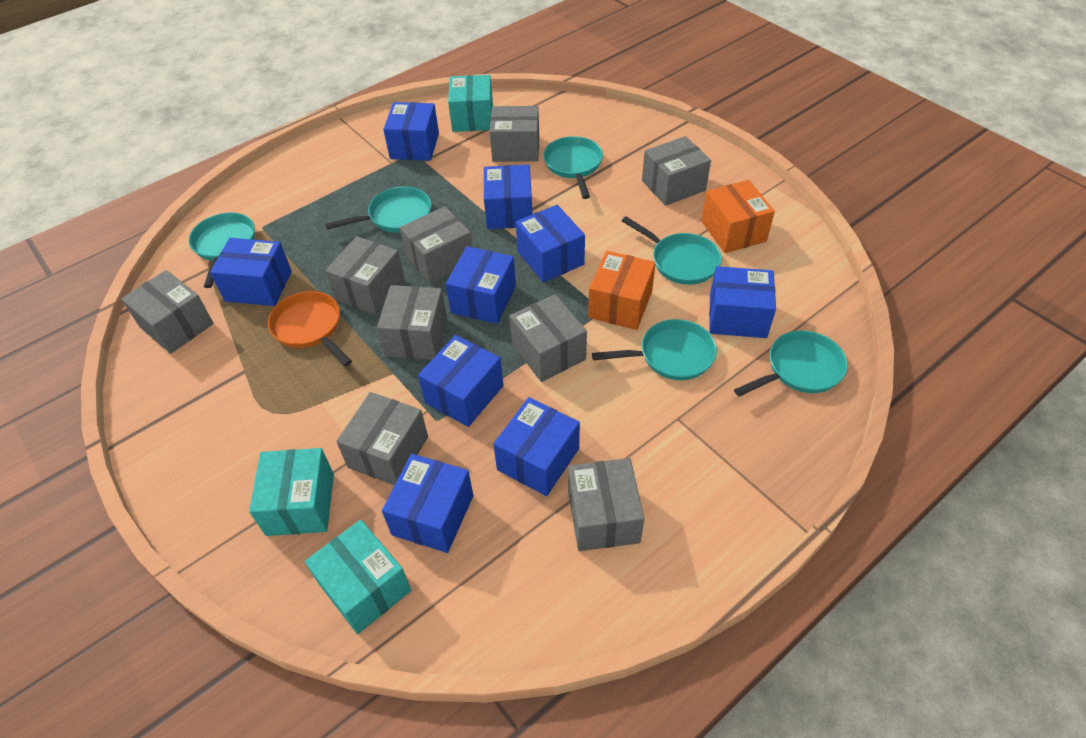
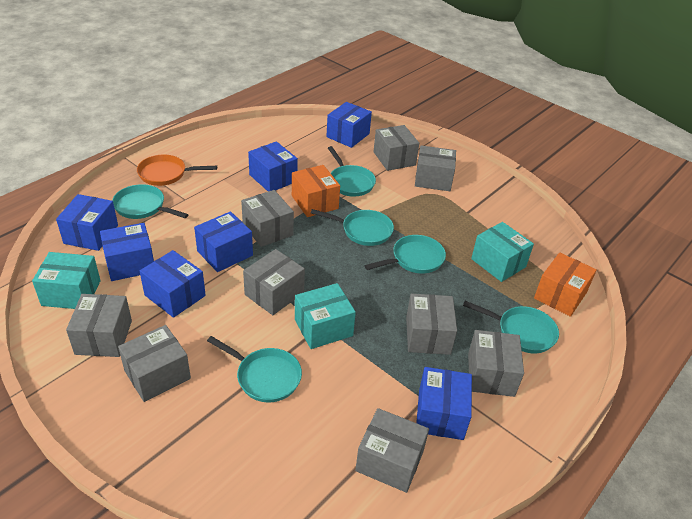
blue box: 9 -> 7

